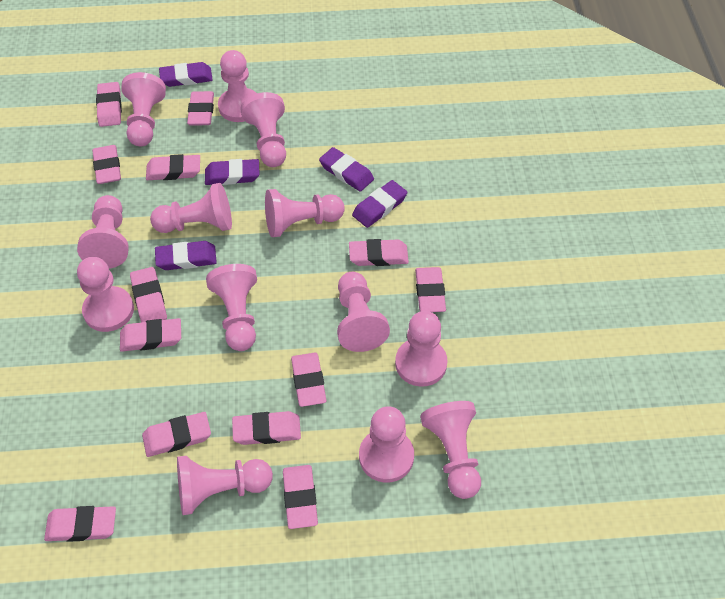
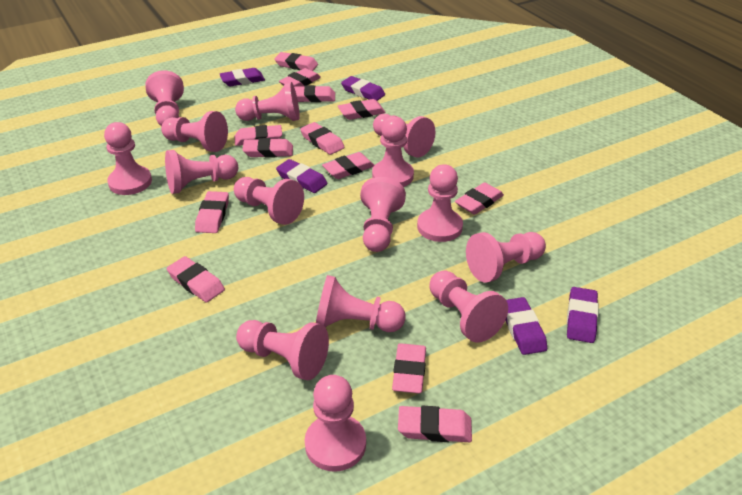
pink pawn: 13 -> 15

